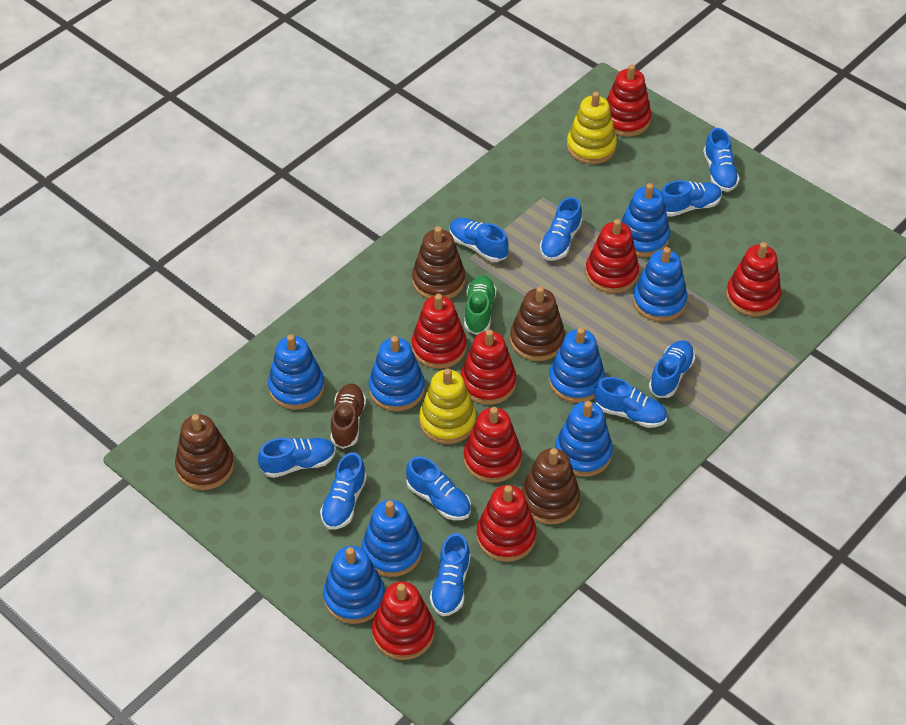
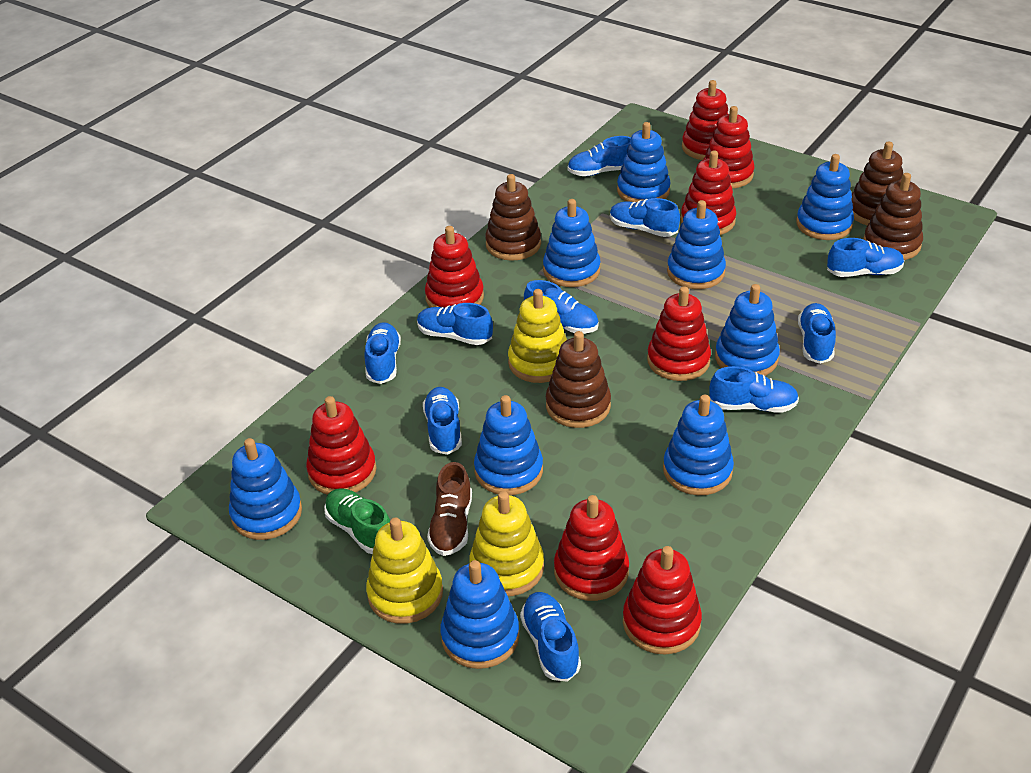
blue stacking toy: 8 -> 9
yellow stacking toy: 2 -> 3

